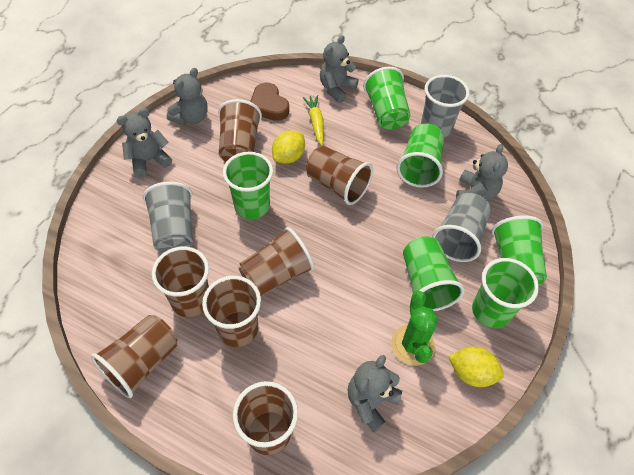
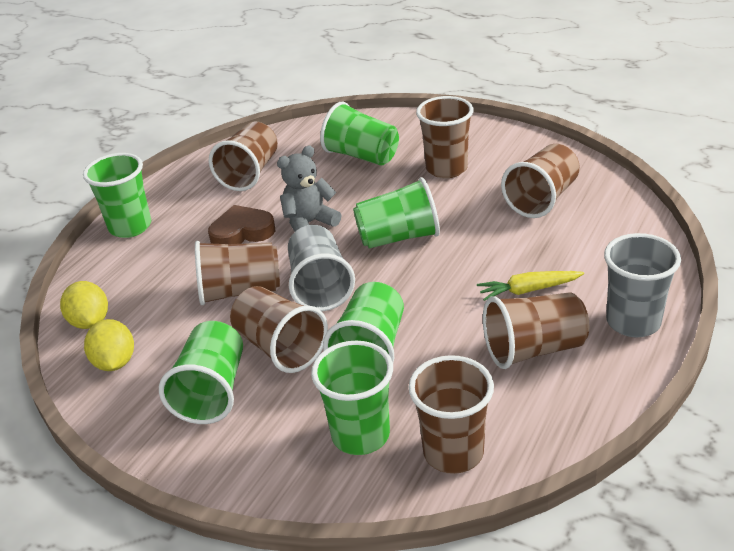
green cactus: 1 -> 0
grey cup: 3 -> 2
grey teddy bear: 5 -> 1

